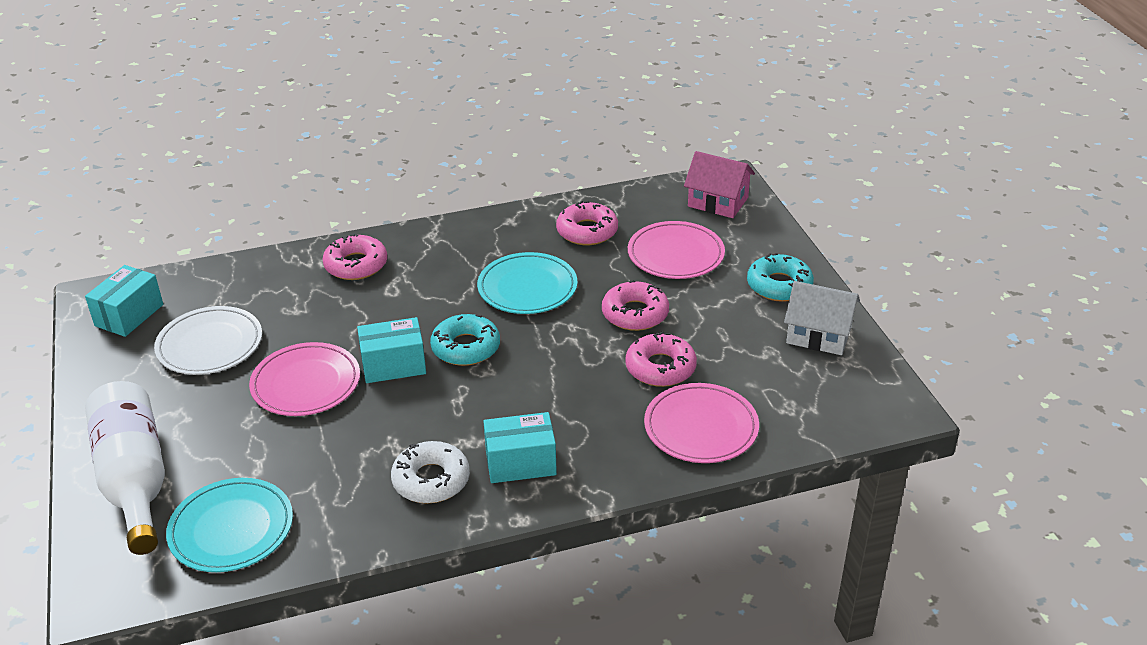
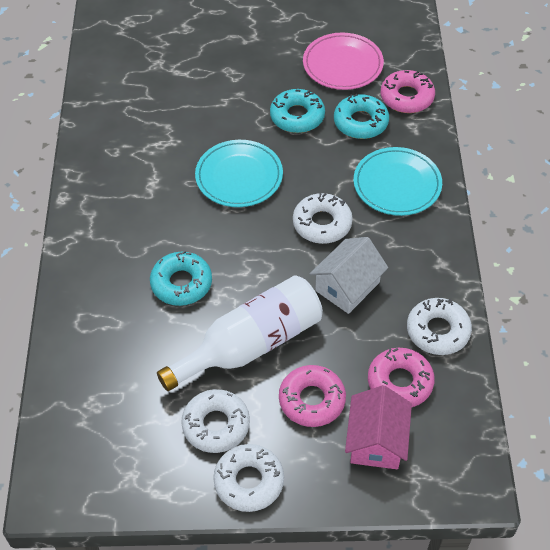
pink donut: 4 -> 3
pink plate: 3 -> 1
turquoise box: 3 -> 0
turquoise donut: 2 -> 3
white donut: 1 -> 4
white plate: 1 -> 0

